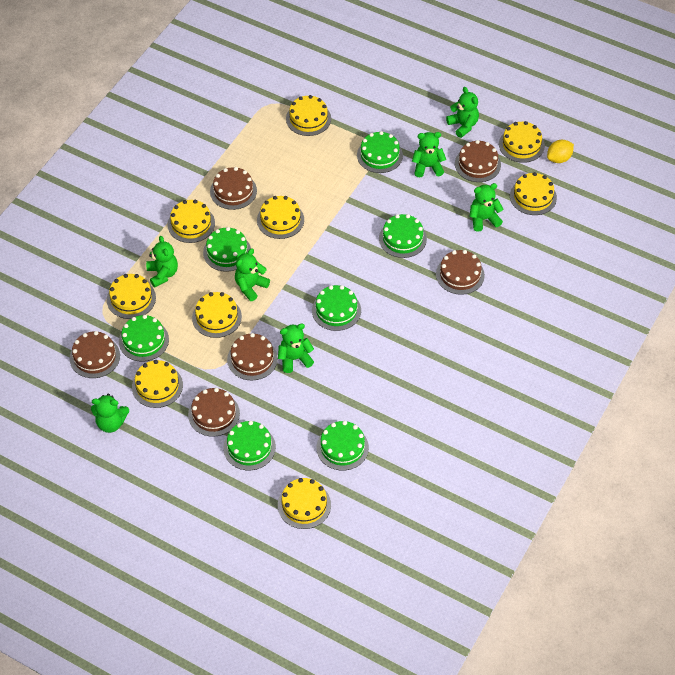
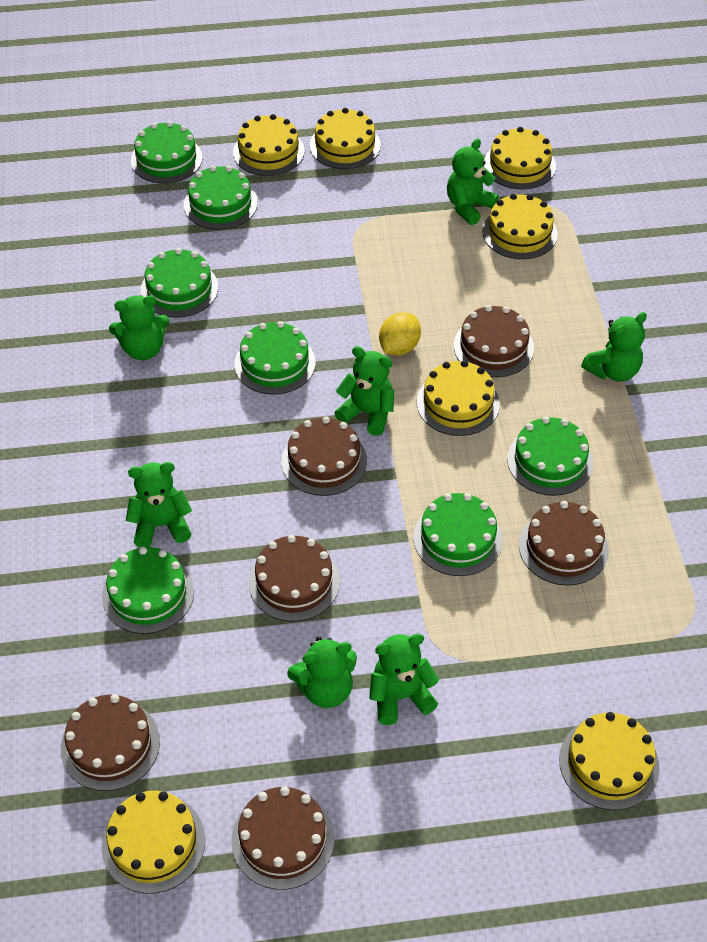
yellow cake: 9 -> 7

